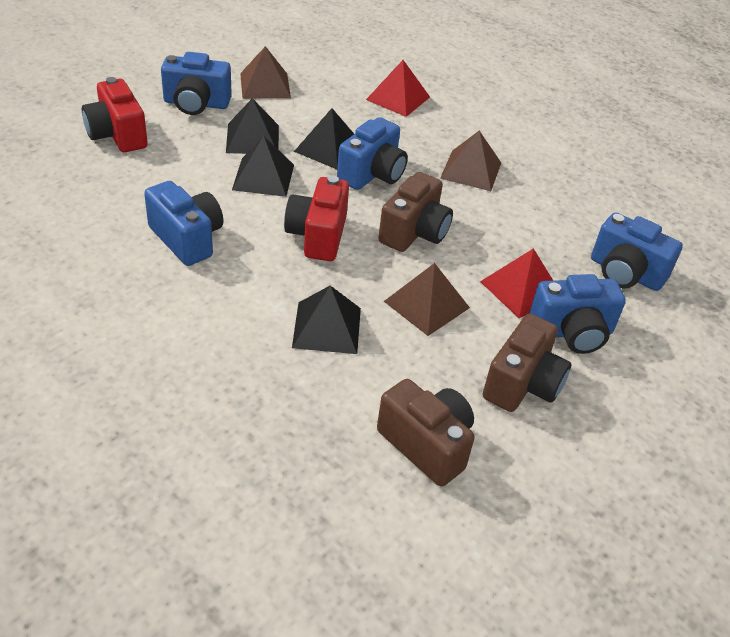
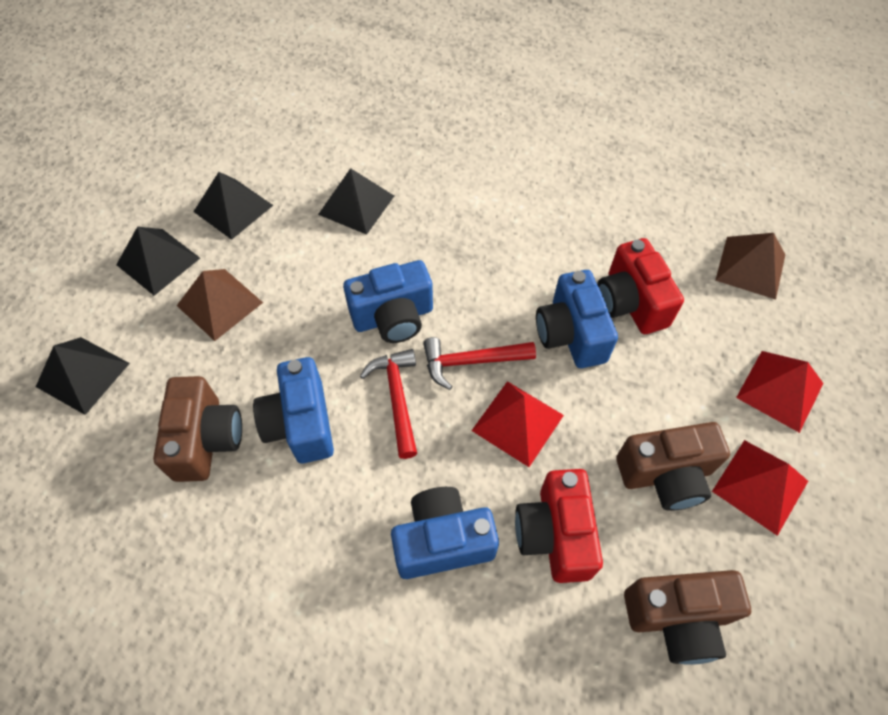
blue camera: 5 -> 4
brown pyramid: 3 -> 2
red hammer: 0 -> 2
red pyramid: 2 -> 3

